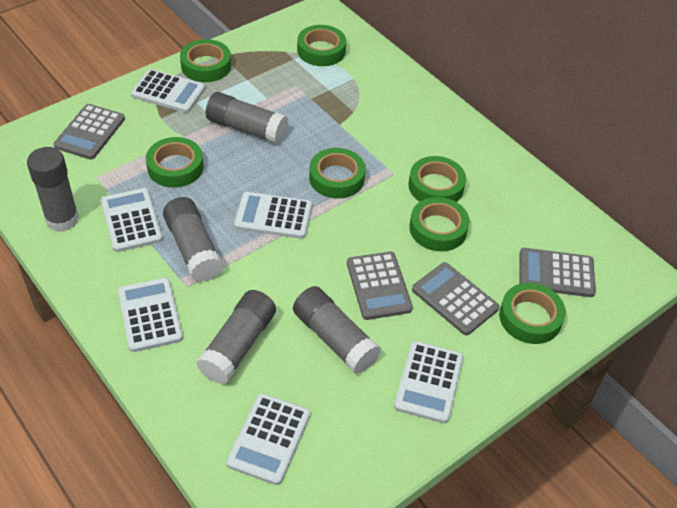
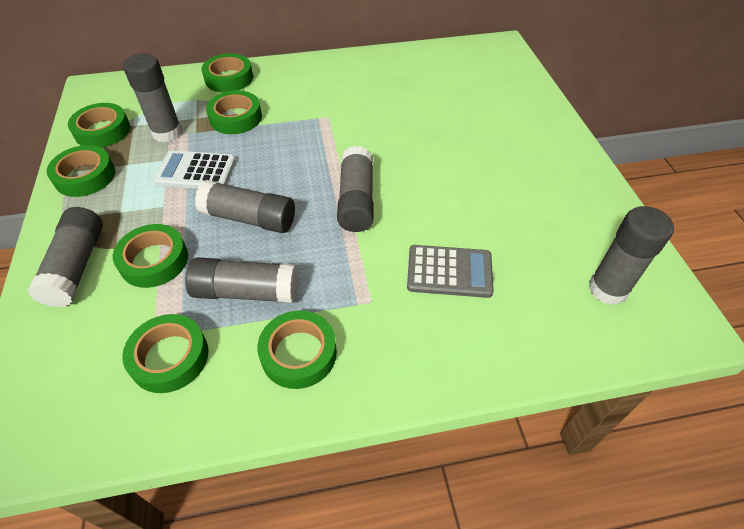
grey calculator: 4 -> 1
grey glue stick: 5 -> 6
white calculator: 6 -> 1

